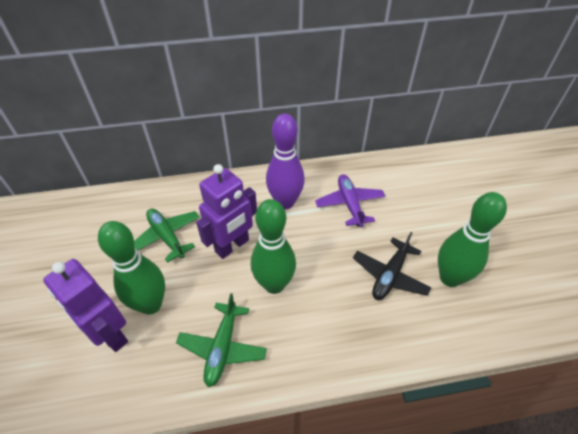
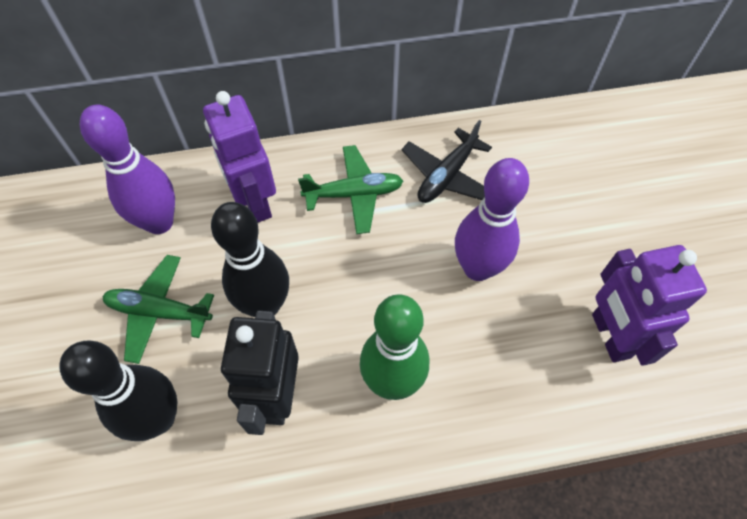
black bowling pin: 0 -> 2
black robot: 0 -> 1
green bowling pin: 3 -> 1
purple bowling pin: 1 -> 2
purple plane: 1 -> 0

